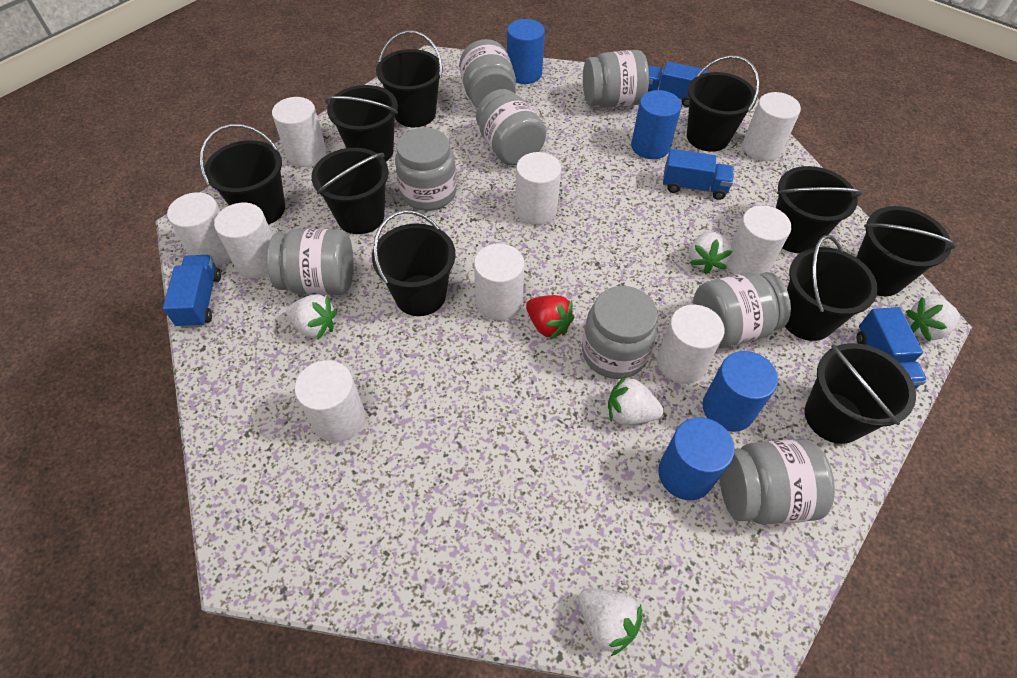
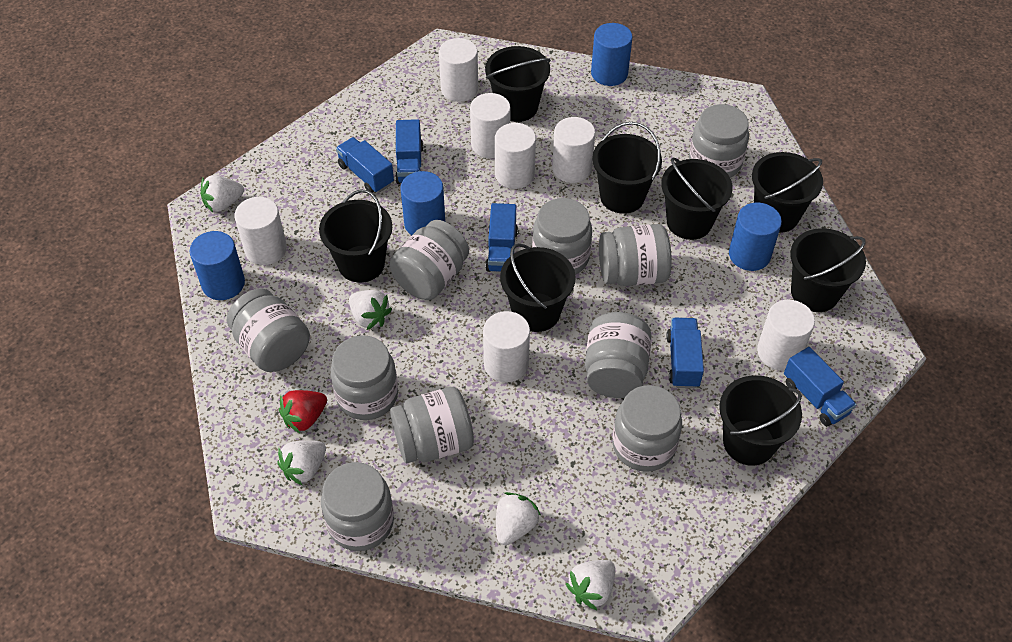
black bucket: 10 -> 8
blue truck: 4 -> 5
grey jar: 8 -> 10
white cylinder: 9 -> 7

